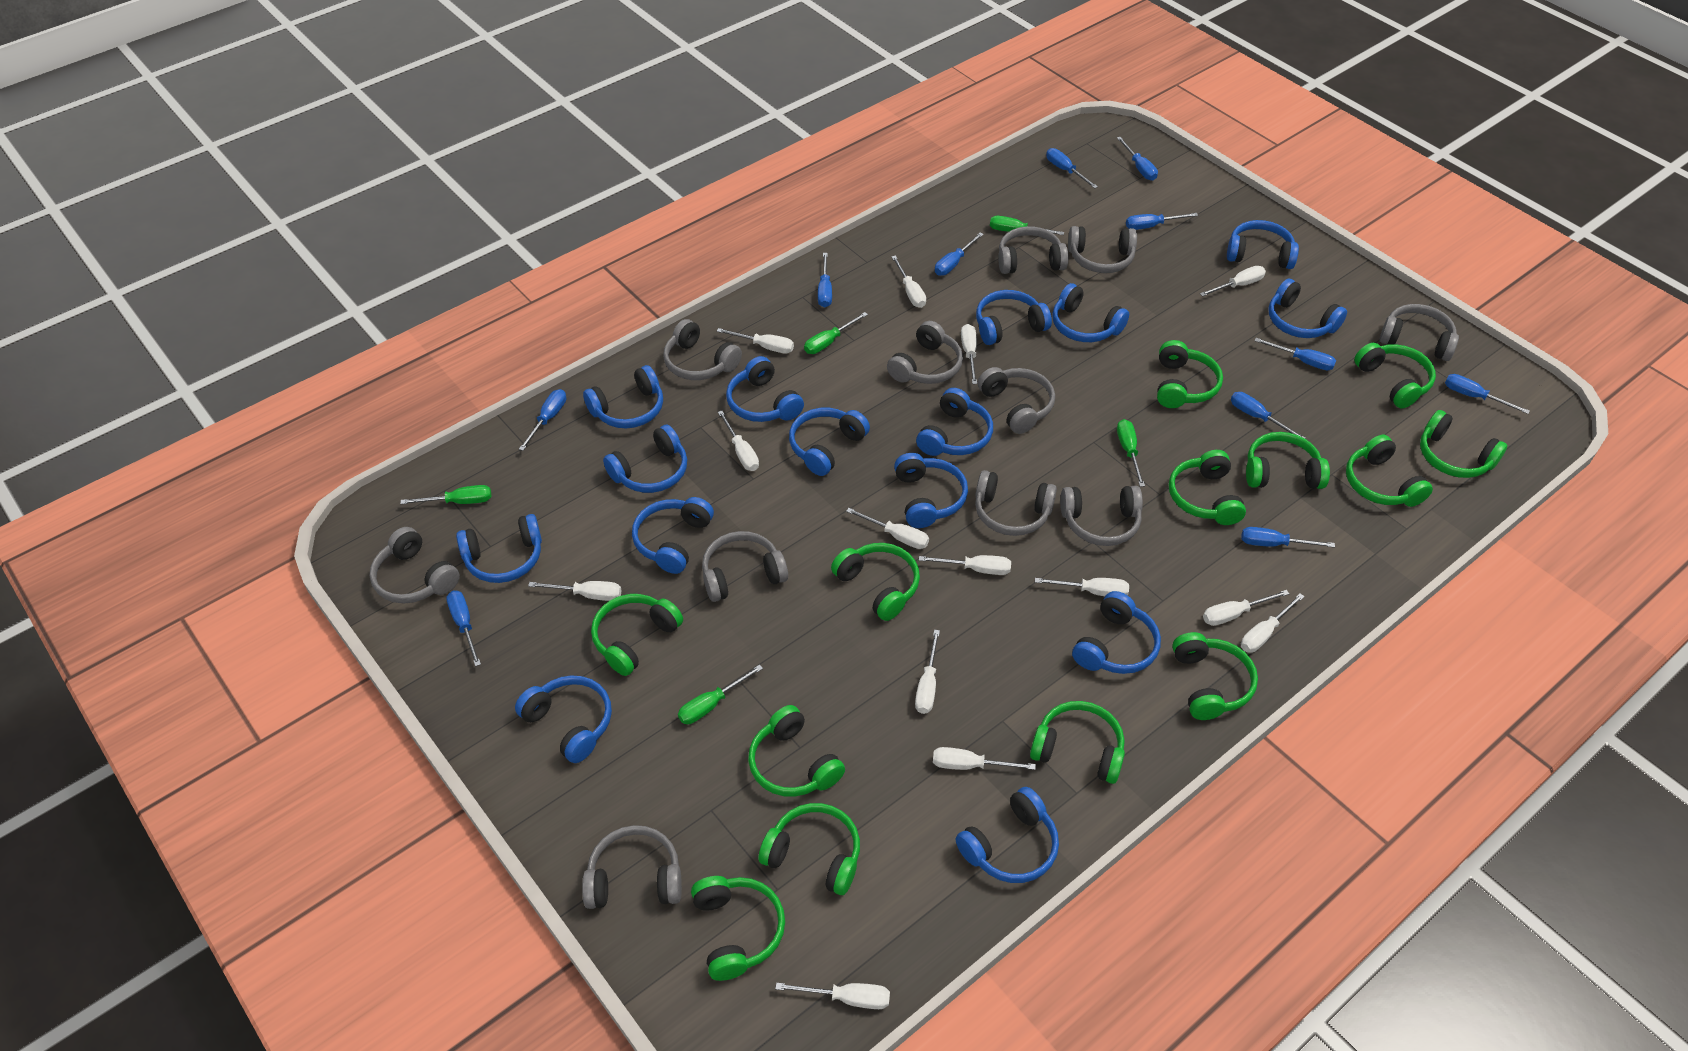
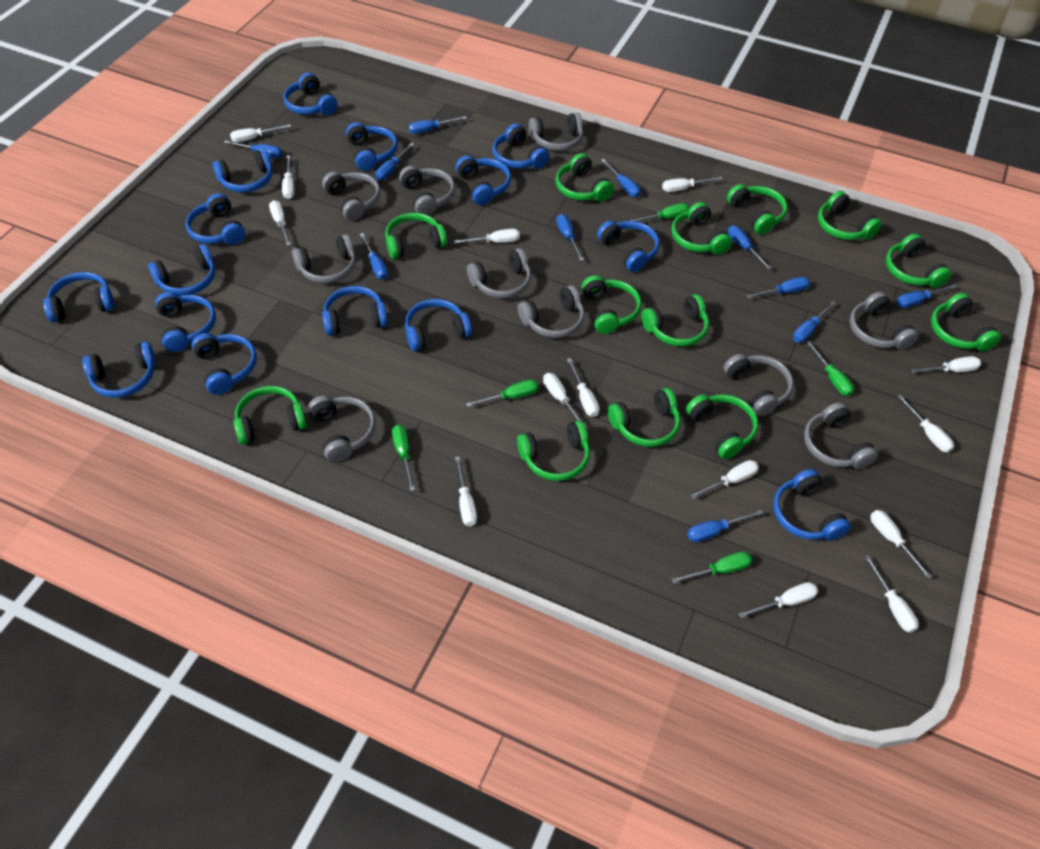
grey headphones: 11 -> 10

